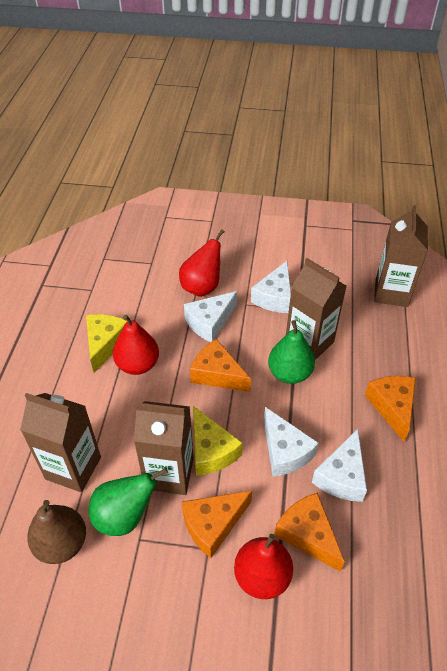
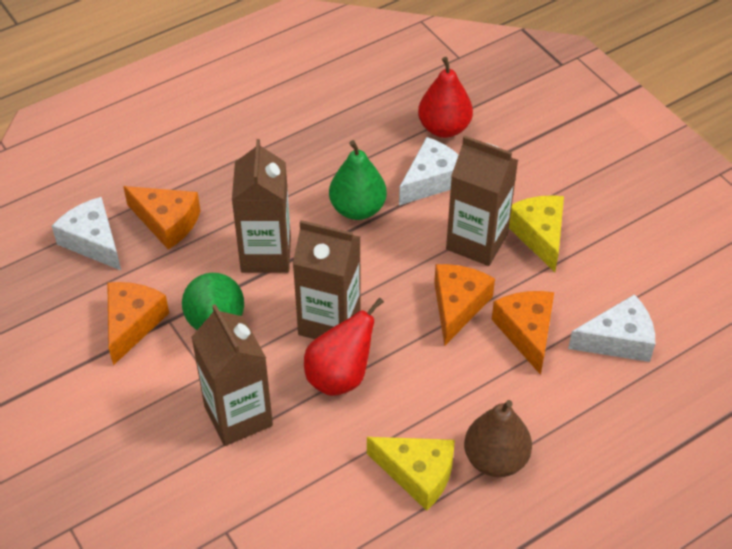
red pear: 3 -> 2
white cheese: 4 -> 3

